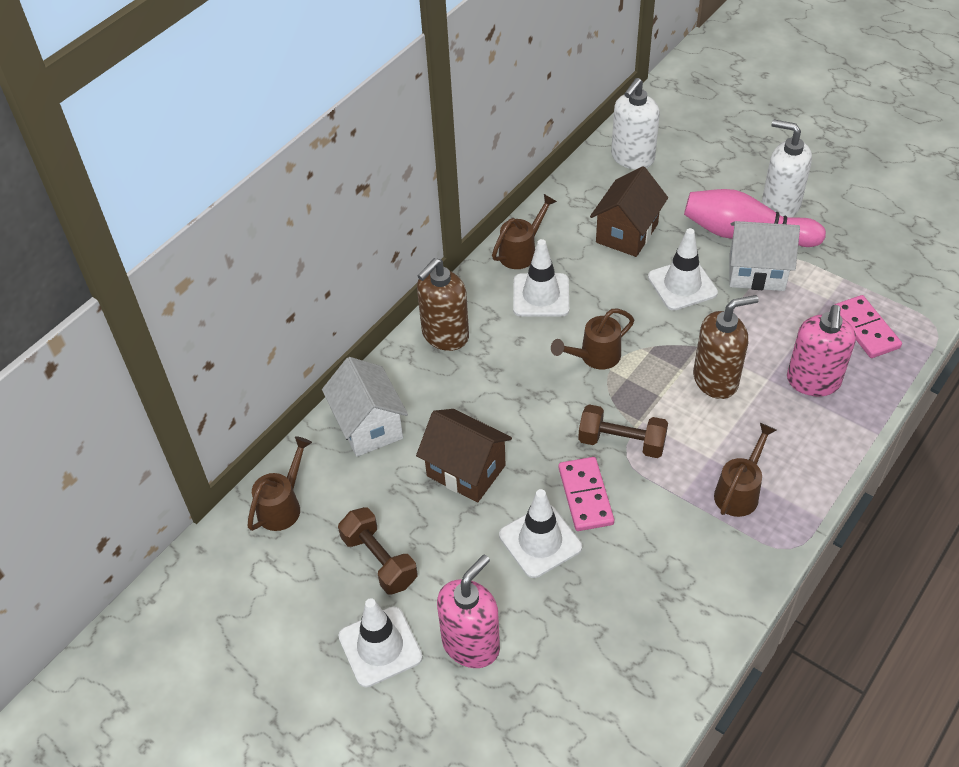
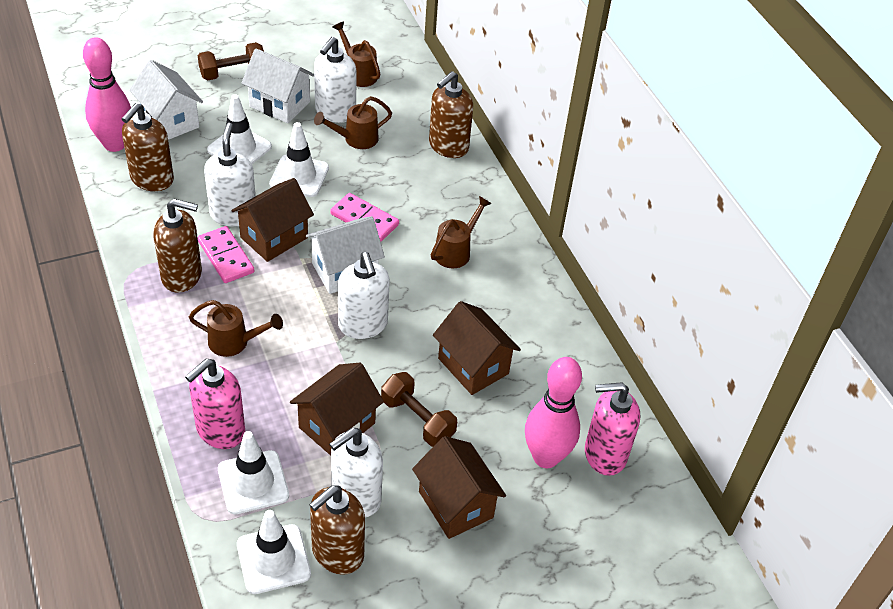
brown house: 2 -> 4
brown soap dispenser: 2 -> 4
pink bowling pin: 1 -> 2
white house: 2 -> 3
white soap dispenser: 2 -> 4

